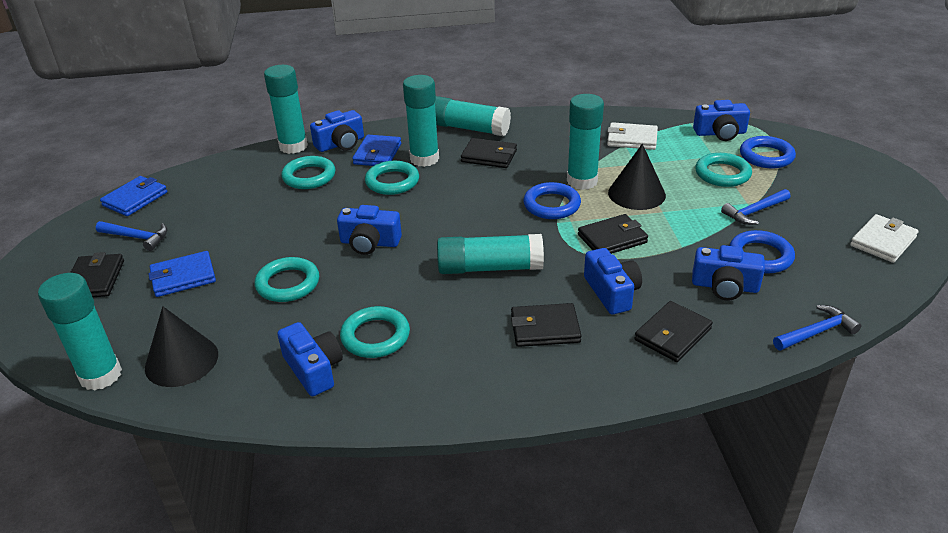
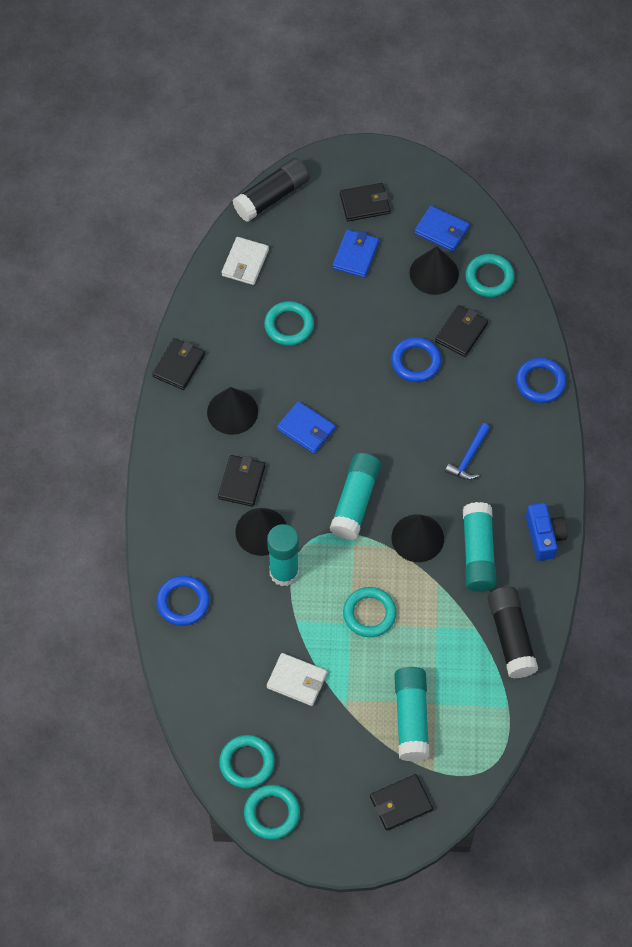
black cone: 2 -> 4
black glue stick: 0 -> 2
blue camera: 6 -> 1
blue hammer: 3 -> 1
turquoise glue stick: 6 -> 4

